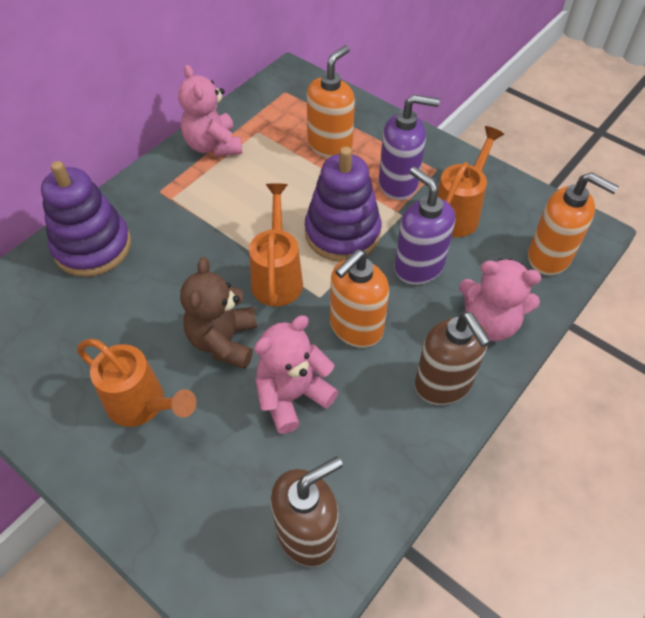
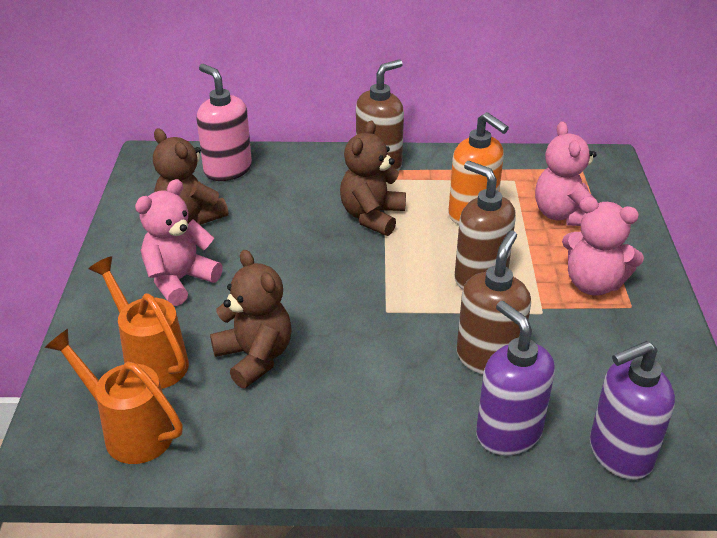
brown soap dispenser: 2 -> 3
brown teddy bear: 1 -> 3
orange soap dispenser: 3 -> 1
orange watering can: 3 -> 2
pink soap dispenser: 0 -> 1
purple stacking toy: 2 -> 0

